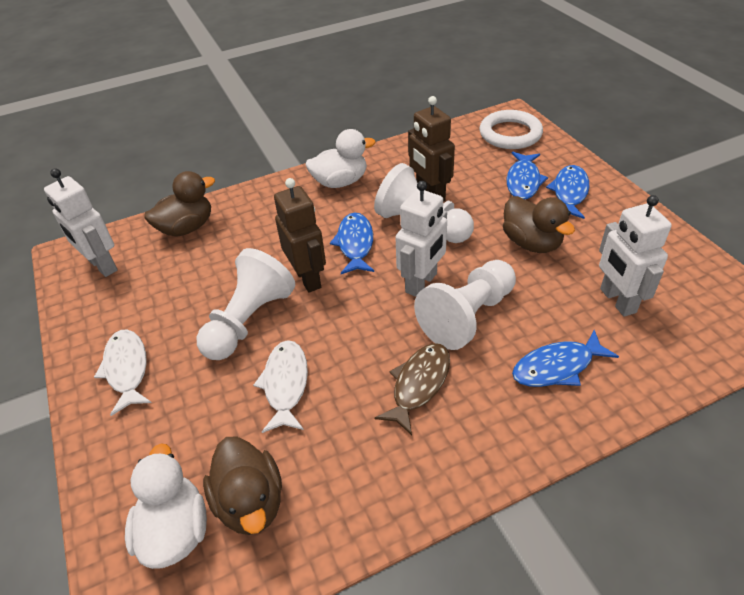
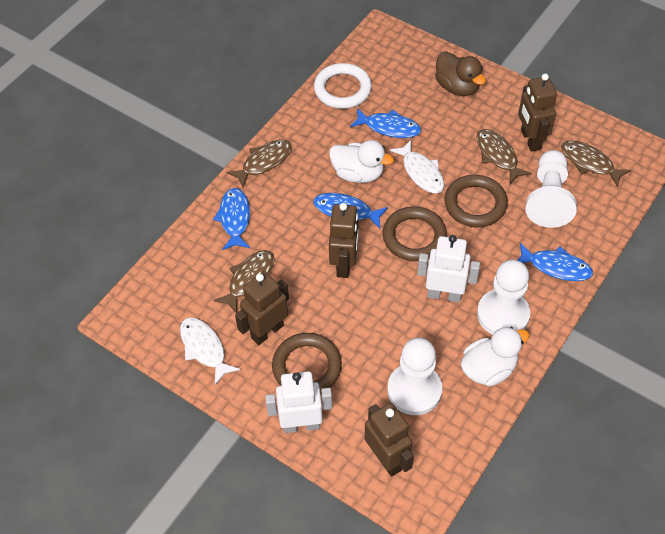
brown duck: 3 -> 1
brown fish: 1 -> 4
brown ring: 0 -> 3
brown robot: 2 -> 4
white robot: 3 -> 2

